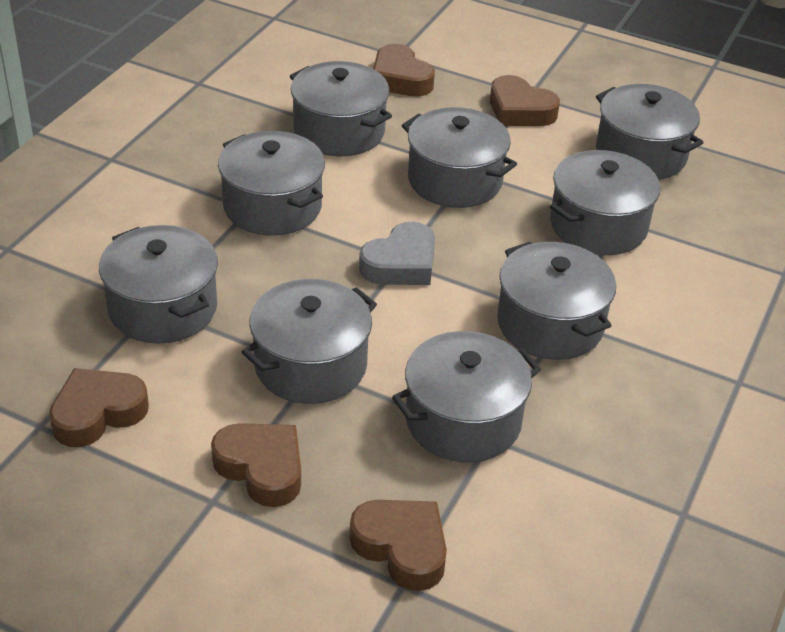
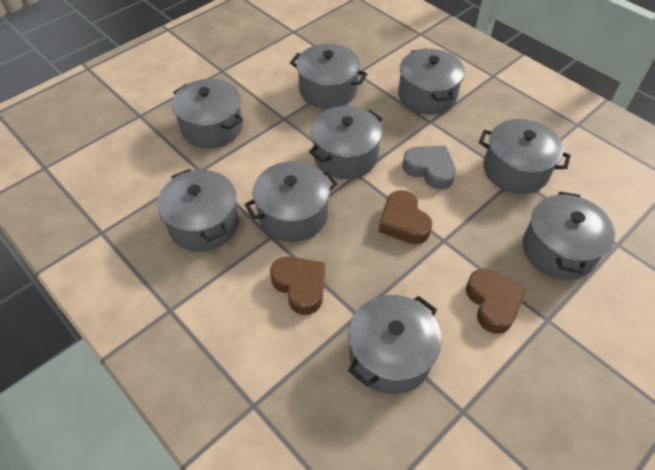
brown heart: 5 -> 3

